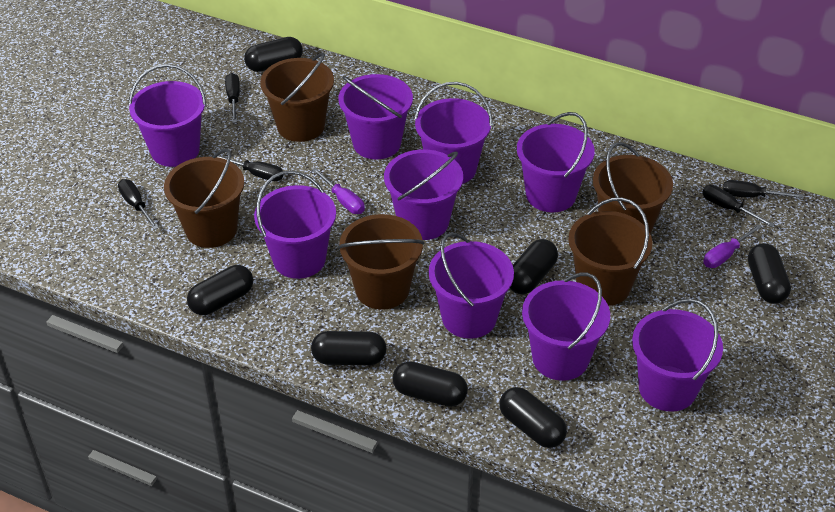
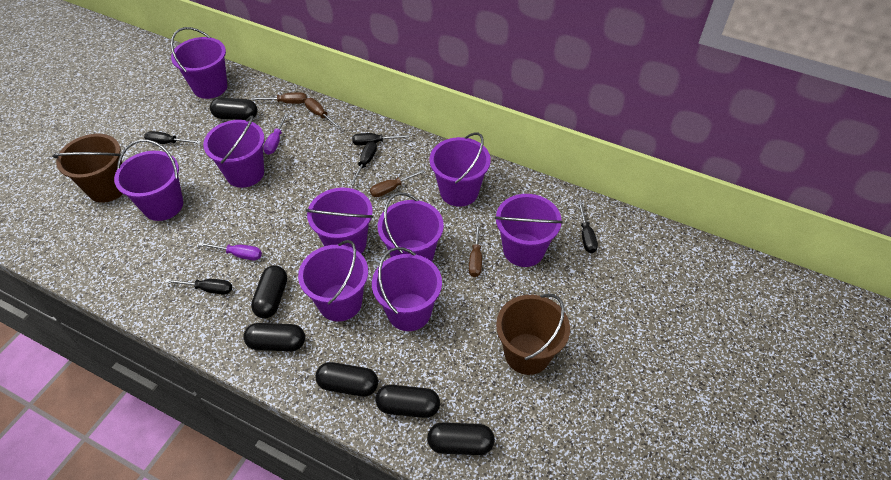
black capsule: 7 -> 6
brown bucket: 5 -> 2
brown screwdriver: 0 -> 4

